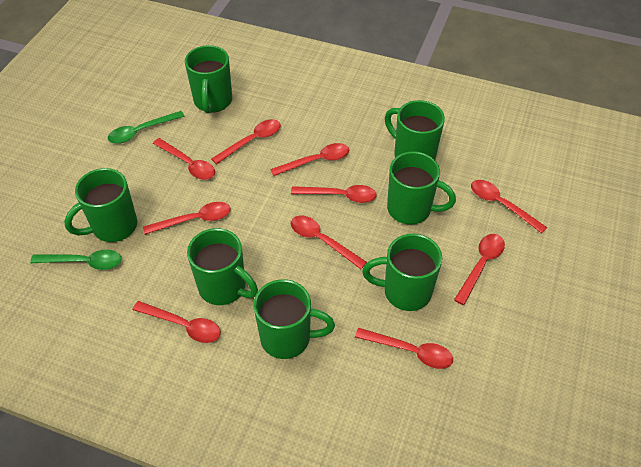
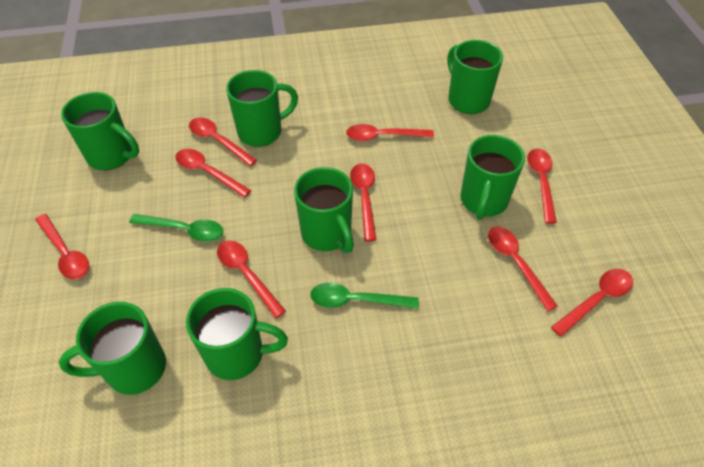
red spoon: 10 -> 9

